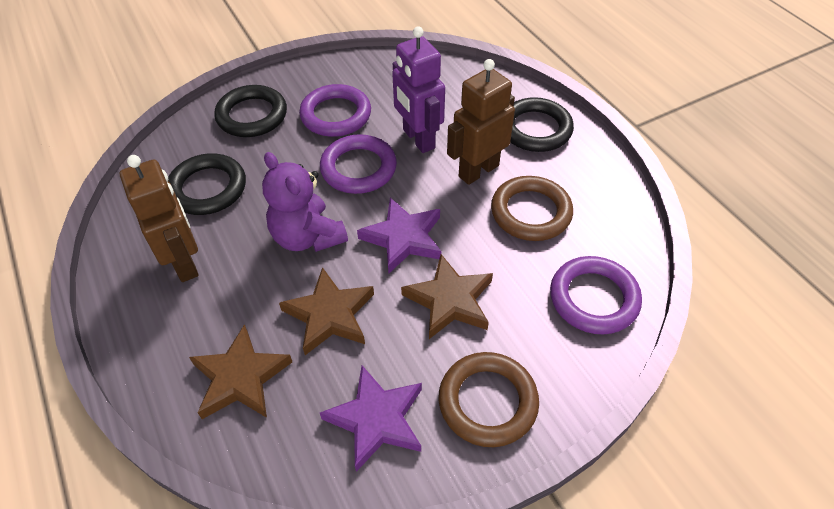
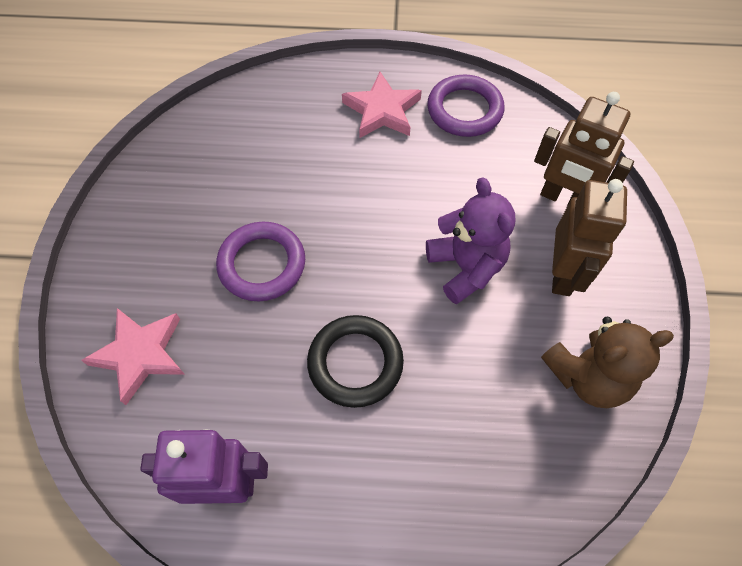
black ring: 3 -> 1
brown ring: 2 -> 0
brown star: 3 -> 0
brown teddy bear: 0 -> 1
pink star: 0 -> 2
purple ring: 3 -> 2
purple star: 2 -> 0

